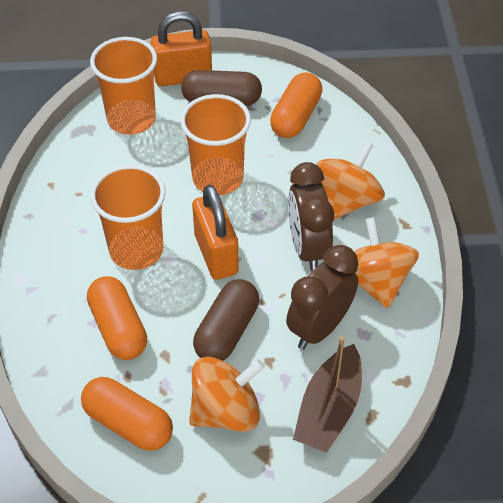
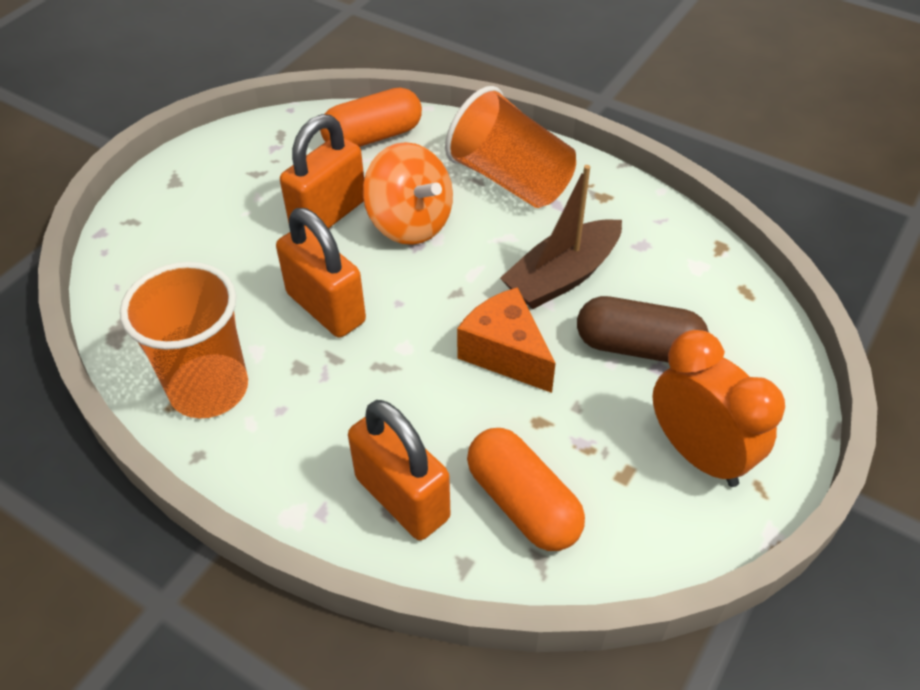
brown capsule: 2 -> 1
brown clock: 2 -> 0
orange capsule: 3 -> 2
orange cheese: 0 -> 1
orange clock: 0 -> 1
orange cup: 3 -> 2
orange padlock: 2 -> 3
orange spinning top: 3 -> 1

